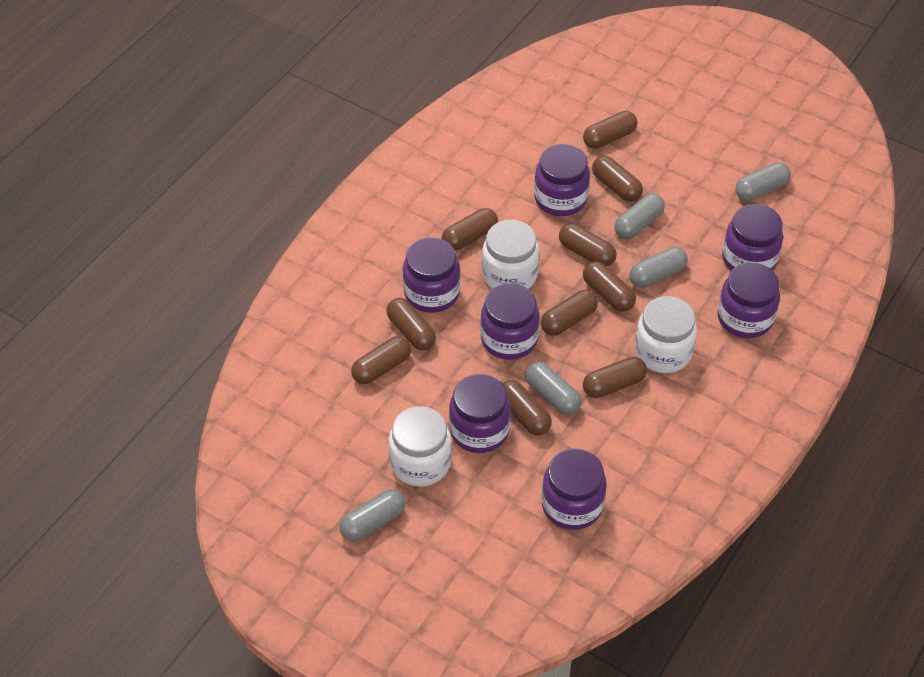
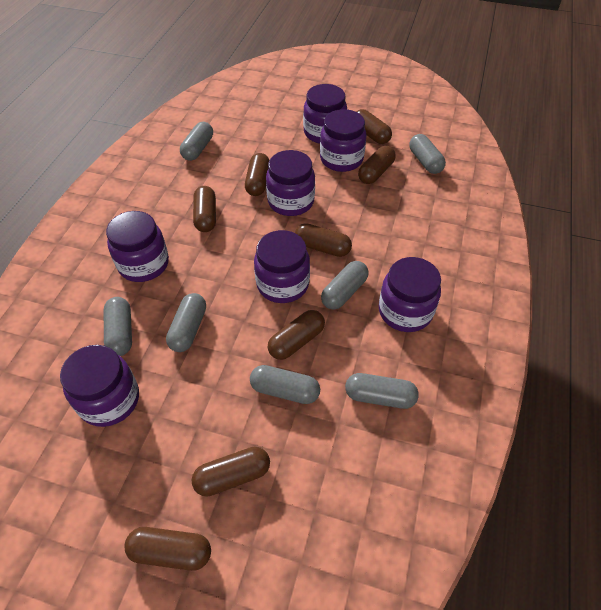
brown capsule: 10 -> 8
grey capsule: 5 -> 7
white jar: 3 -> 0

